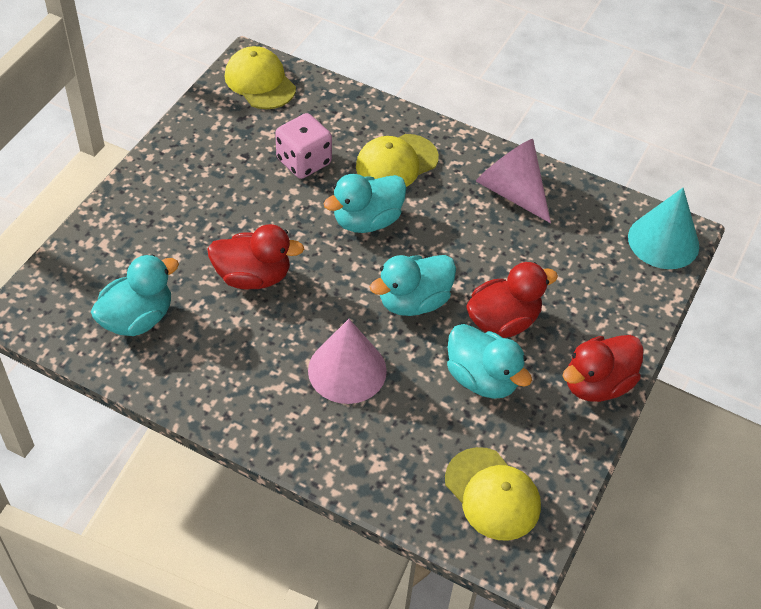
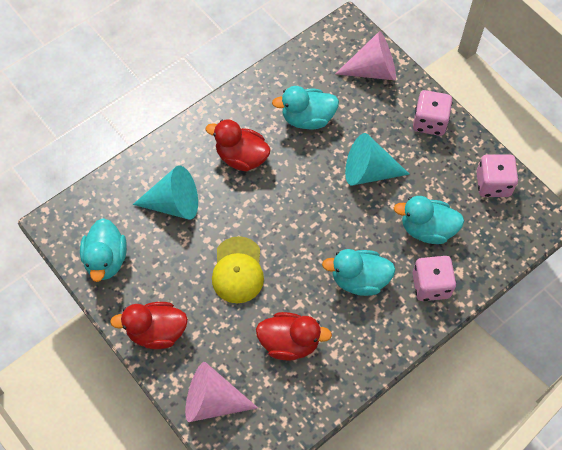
pink dice: 1 -> 3
turquoise cone: 1 -> 2
yellow cap: 3 -> 1

